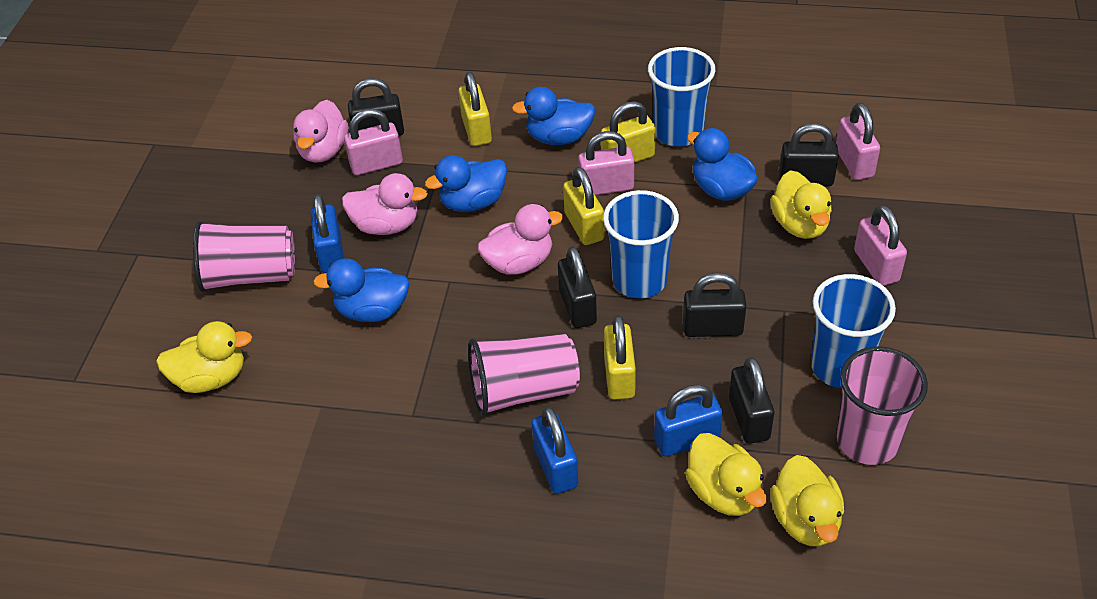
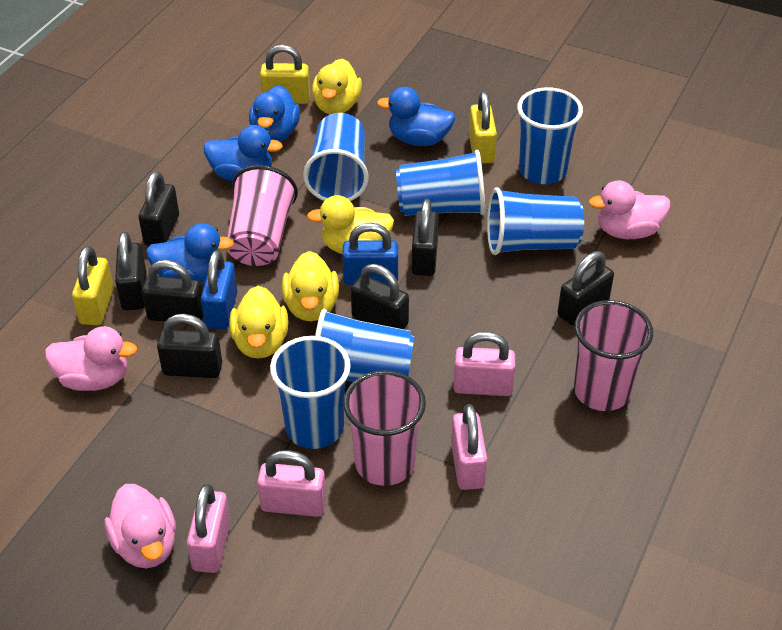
black padlock: 5 -> 7
blue cup: 3 -> 6
blue padlock: 3 -> 2
yellow padlock: 4 -> 3

